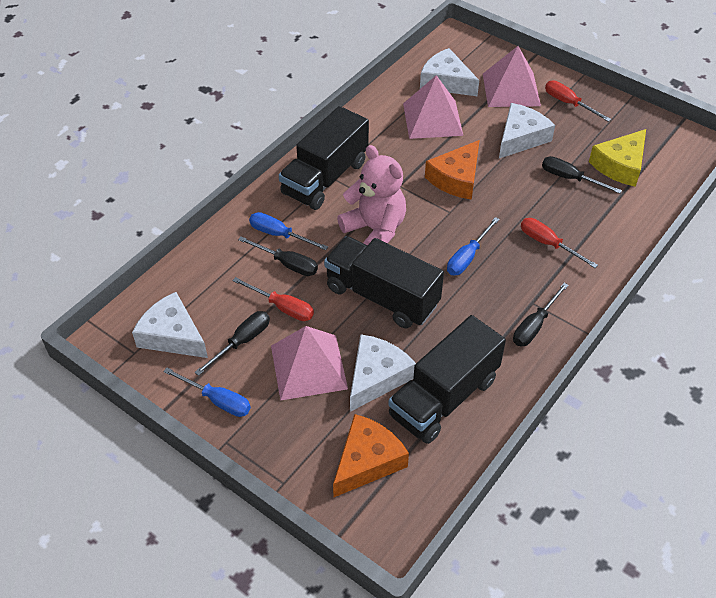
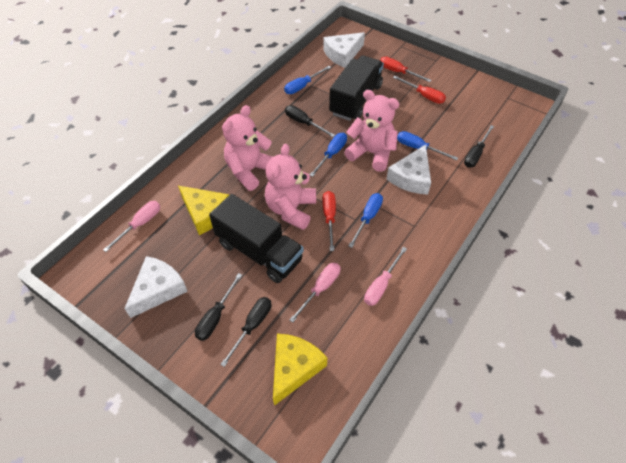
black truck: 3 -> 2
blue screwdriver: 3 -> 4
orange cheese: 2 -> 0
pink pyramid: 3 -> 0
pink screwdriver: 0 -> 3
pink teddy bear: 1 -> 3
white cheese: 4 -> 3
yellow cheese: 1 -> 2

